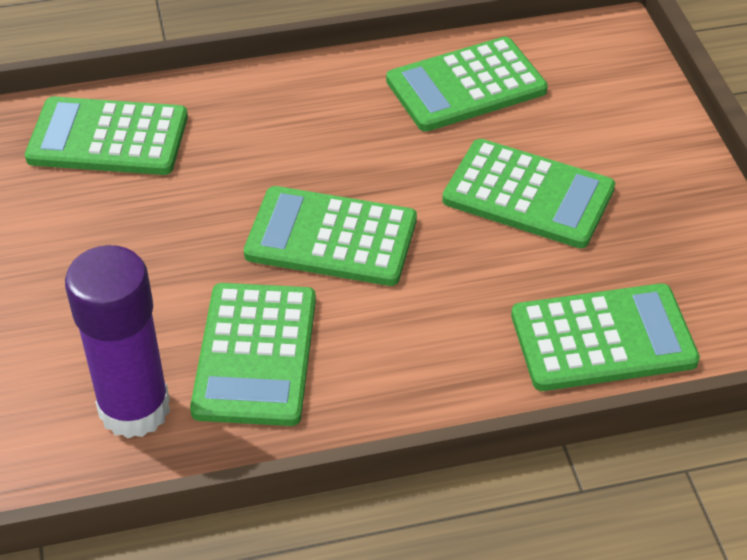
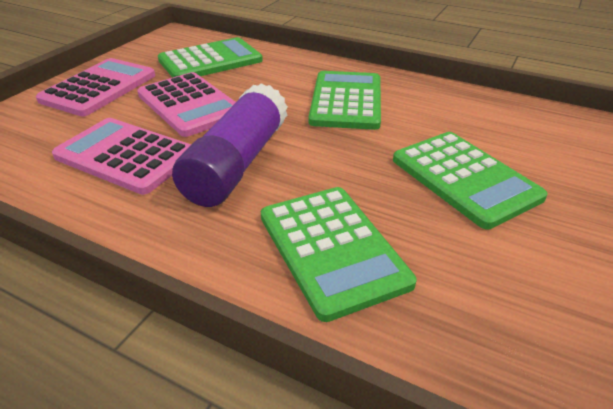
green calculator: 6 -> 4
pink calculator: 0 -> 3

